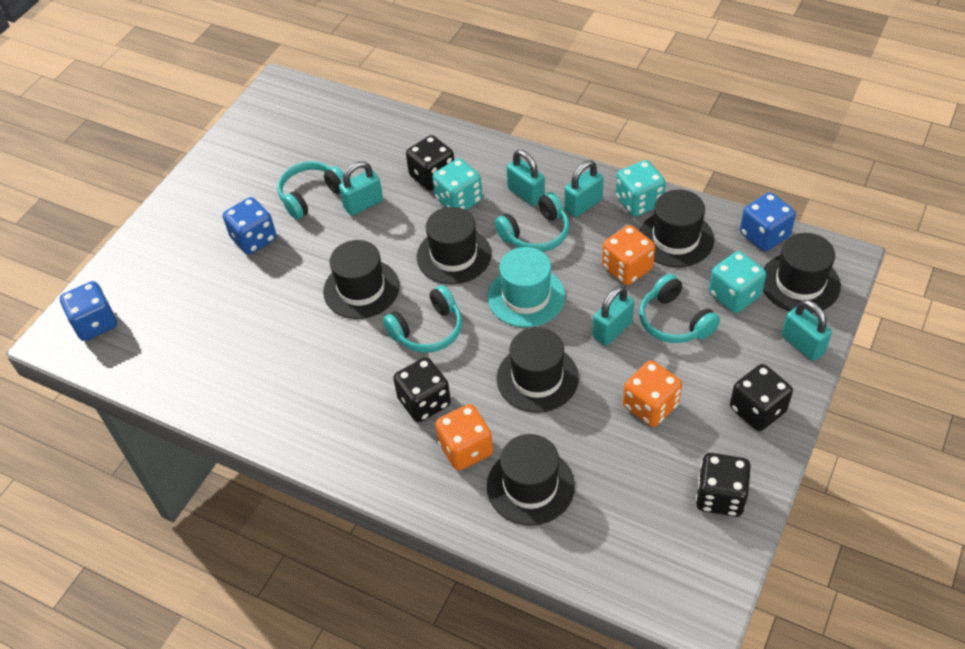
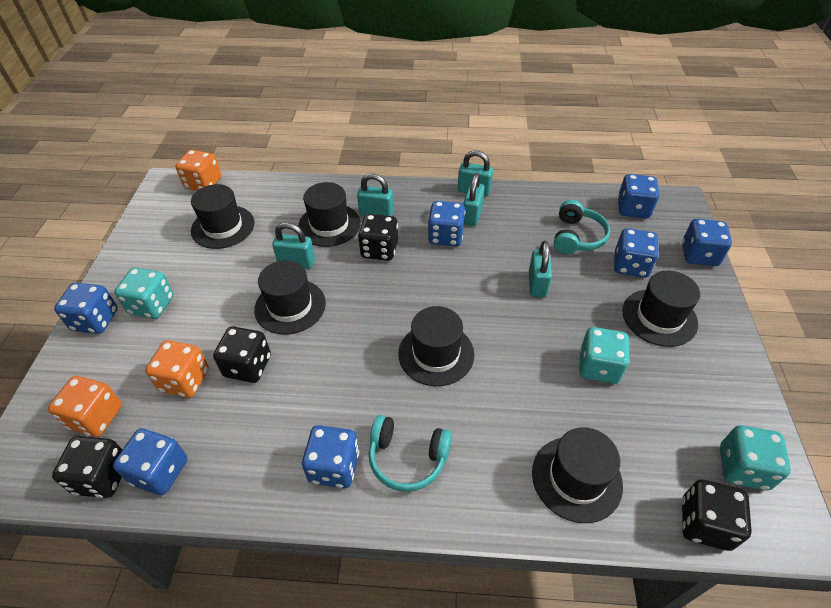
blue dice: 3 -> 7
turquoise hat: 1 -> 0
turquoise headphones: 4 -> 2

